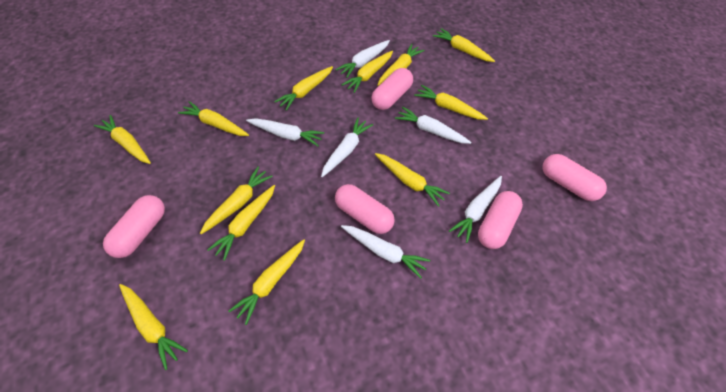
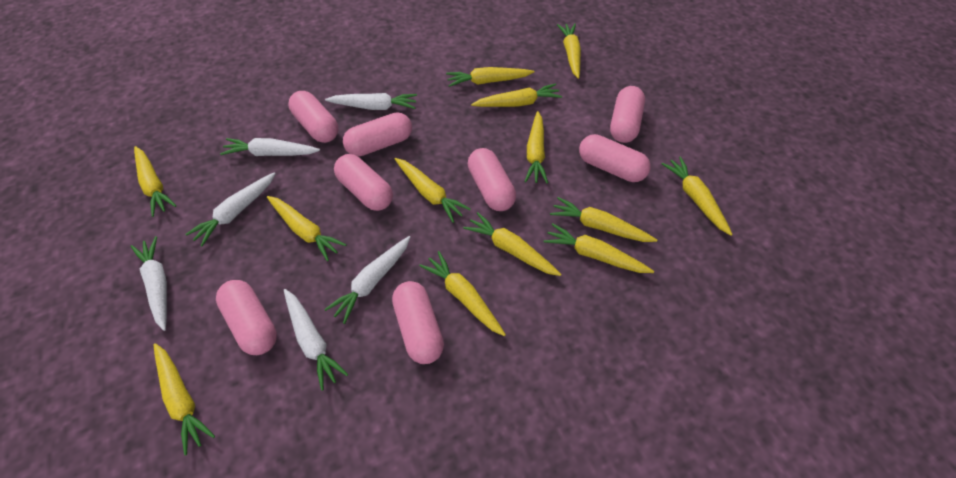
pink capsule: 5 -> 8
yellow carrot: 12 -> 13

